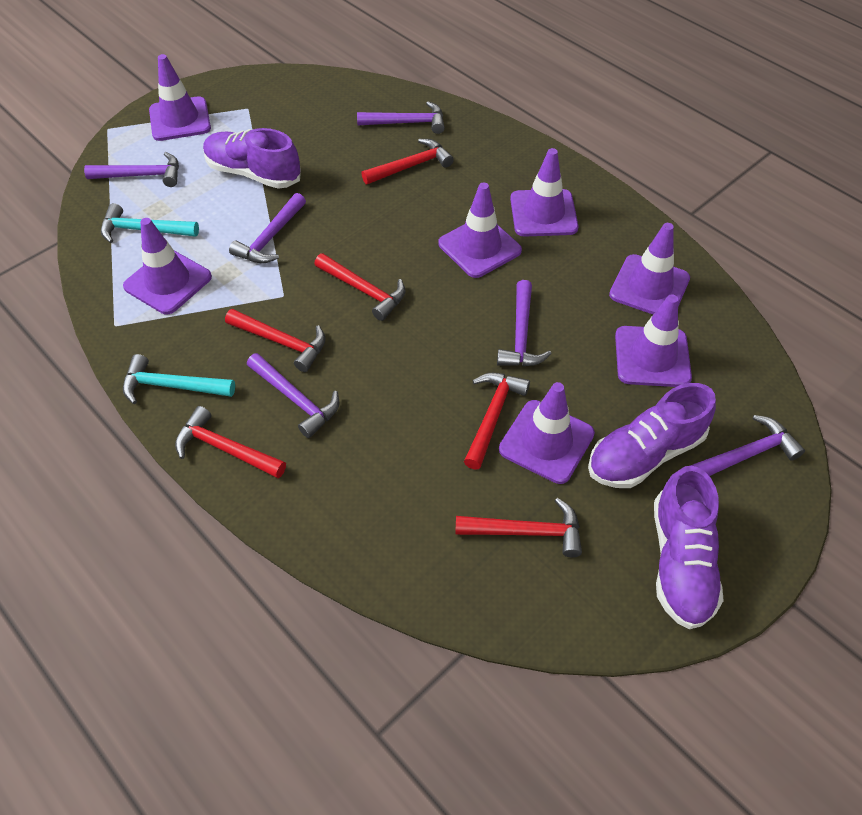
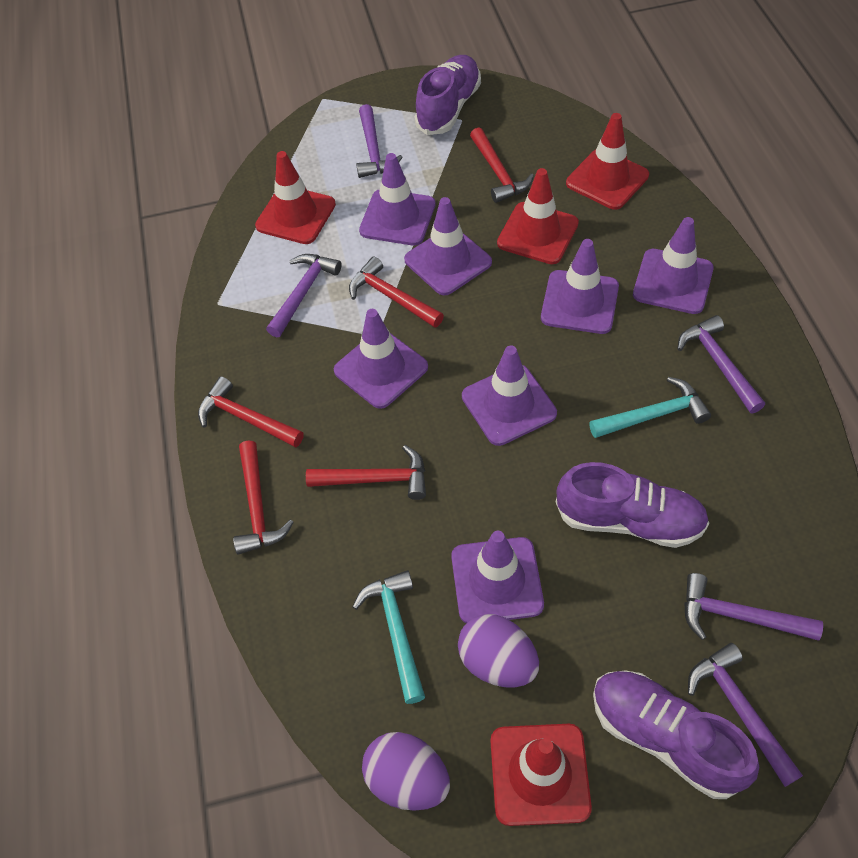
purple egg: 0 -> 2
purple hammer: 6 -> 5
red hammer: 6 -> 5
red traffic cone: 0 -> 4

